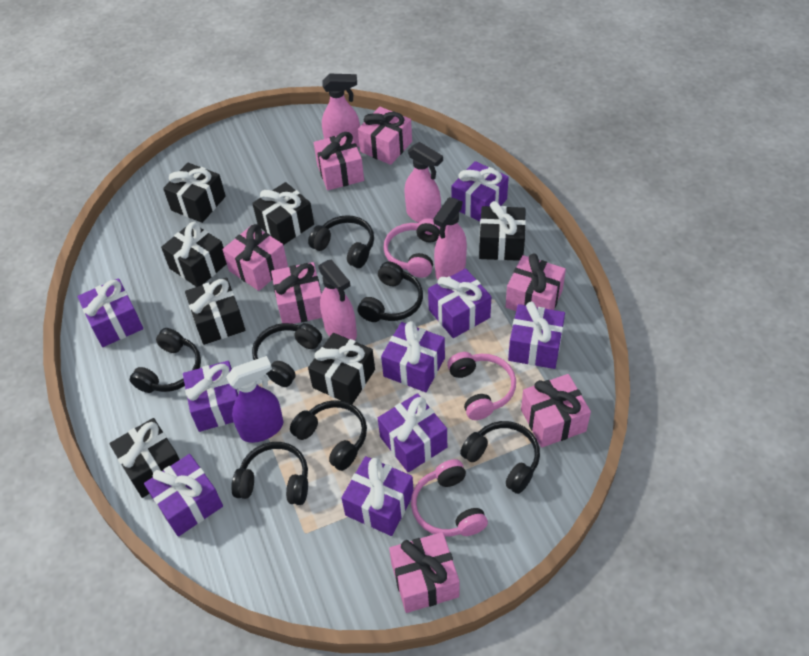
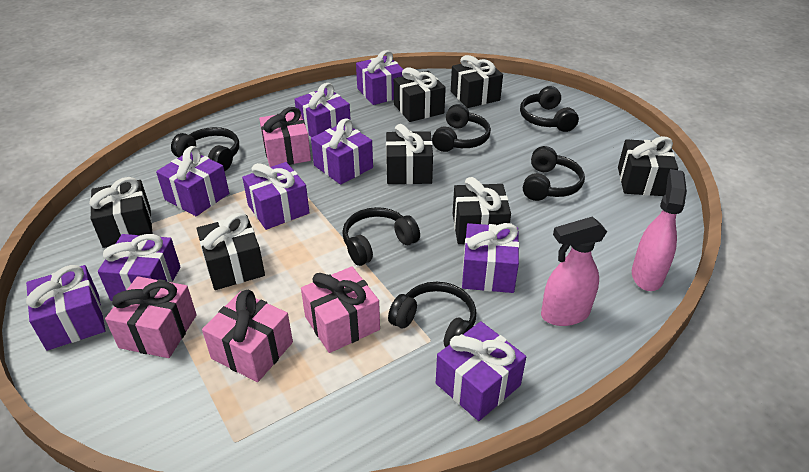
black headphones: 7 -> 6
pink gift: 7 -> 4
pink headphones: 3 -> 0
pink spray bottle: 4 -> 2
purple spray bottle: 1 -> 0

